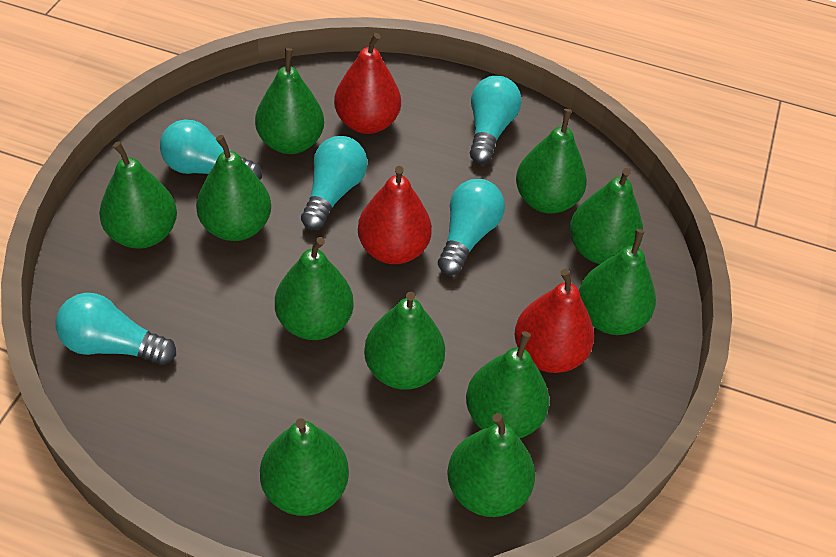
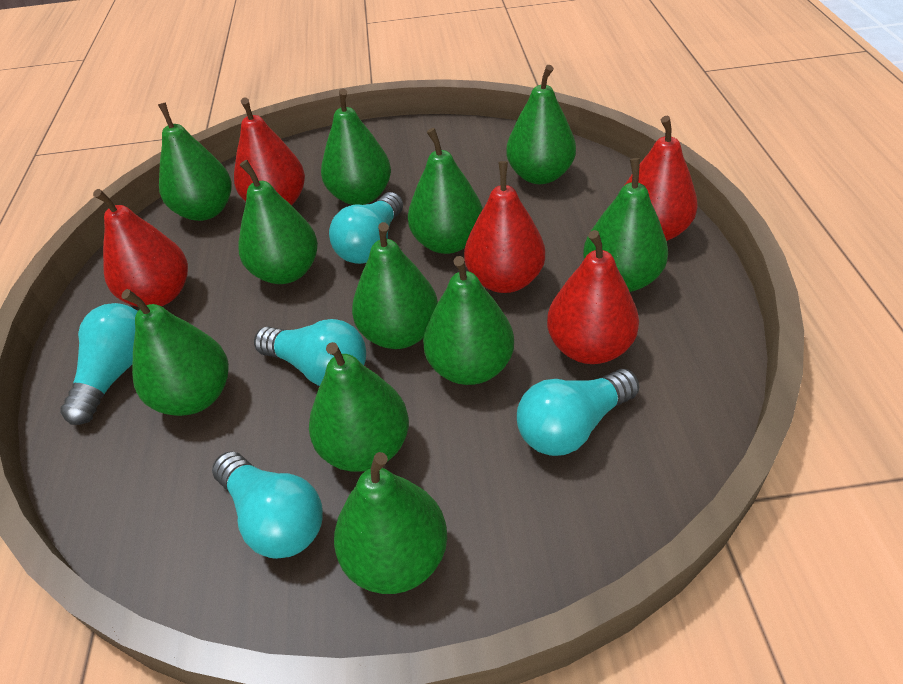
red pear: 3 -> 5

